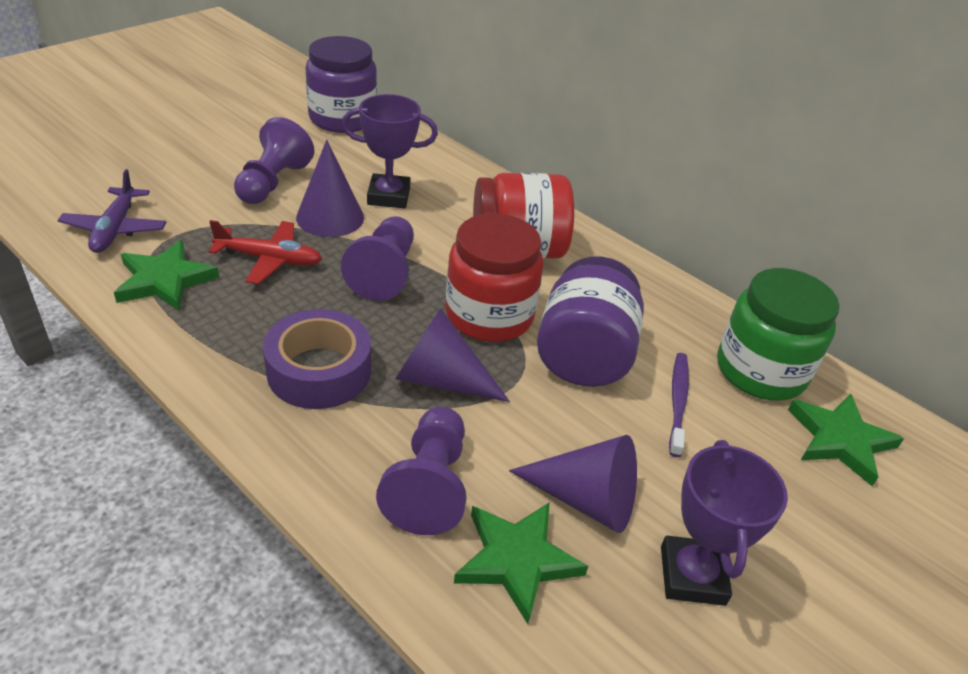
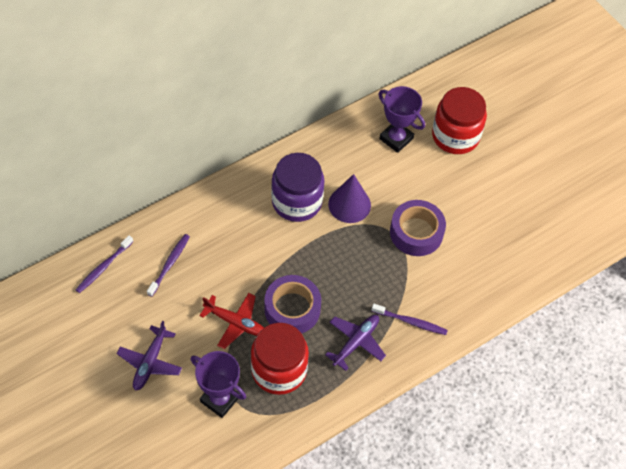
green jar: 1 -> 0
green star: 3 -> 0
purple cone: 3 -> 1
purple jar: 2 -> 1
purple pawn: 3 -> 0
purple plane: 1 -> 2
purple tape: 1 -> 2
purple toothbrush: 1 -> 3

